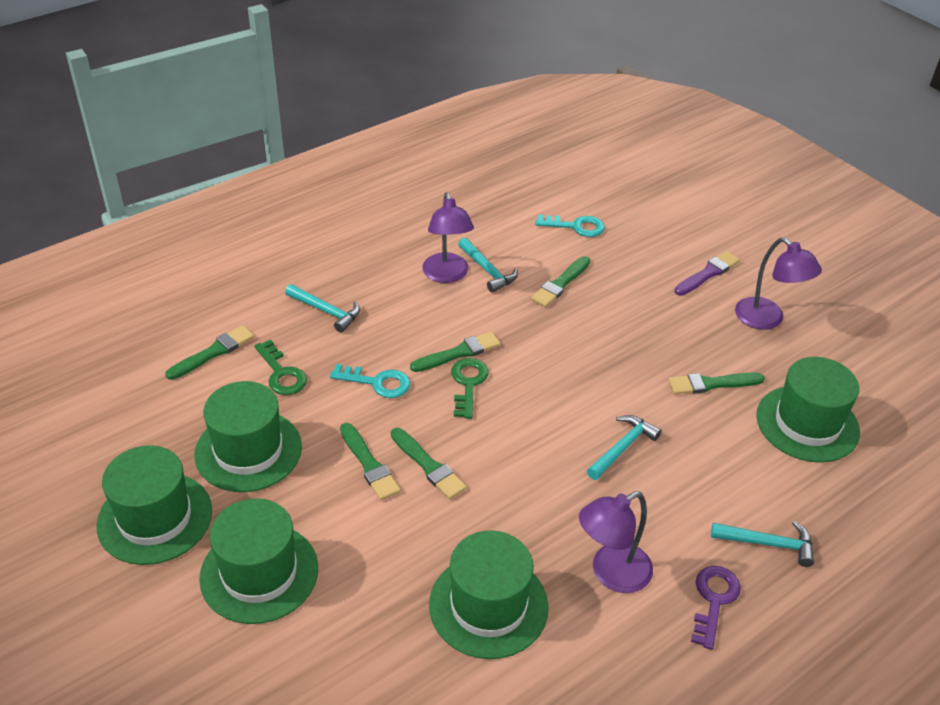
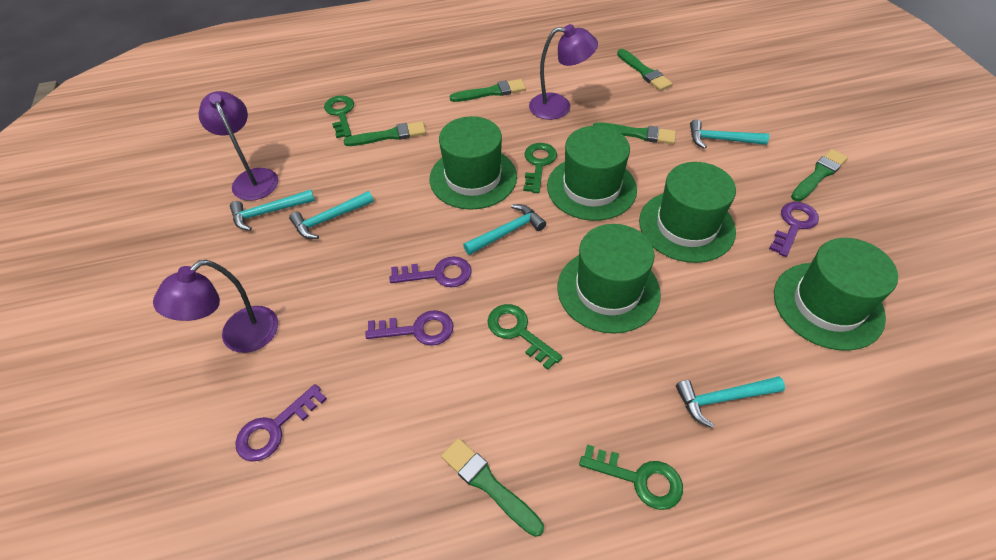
green key: 2 -> 4
purple brush: 1 -> 0
purple key: 1 -> 4
turquoise hammer: 4 -> 5
turquoise key: 2 -> 0

